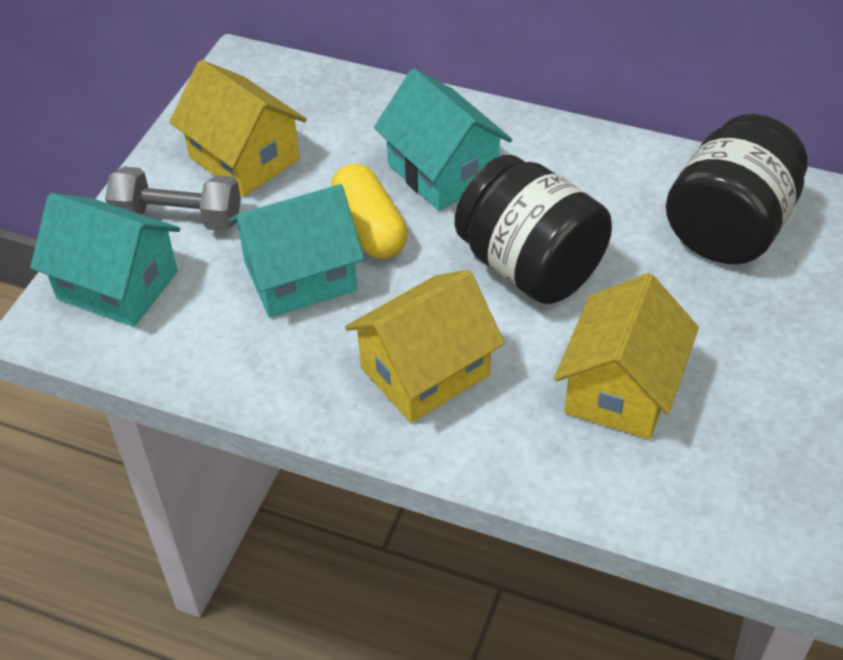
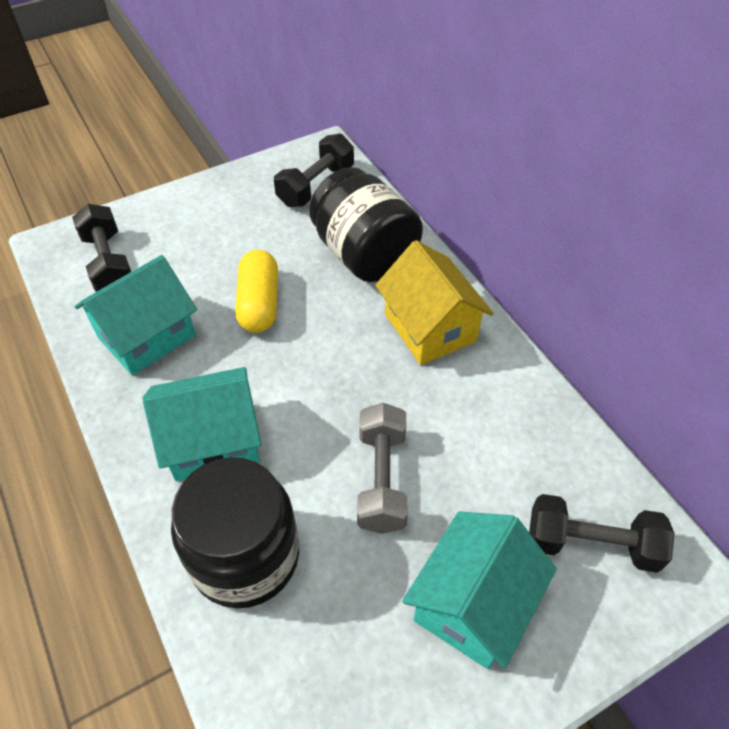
black dumbbell: 0 -> 3
yellow house: 3 -> 1

